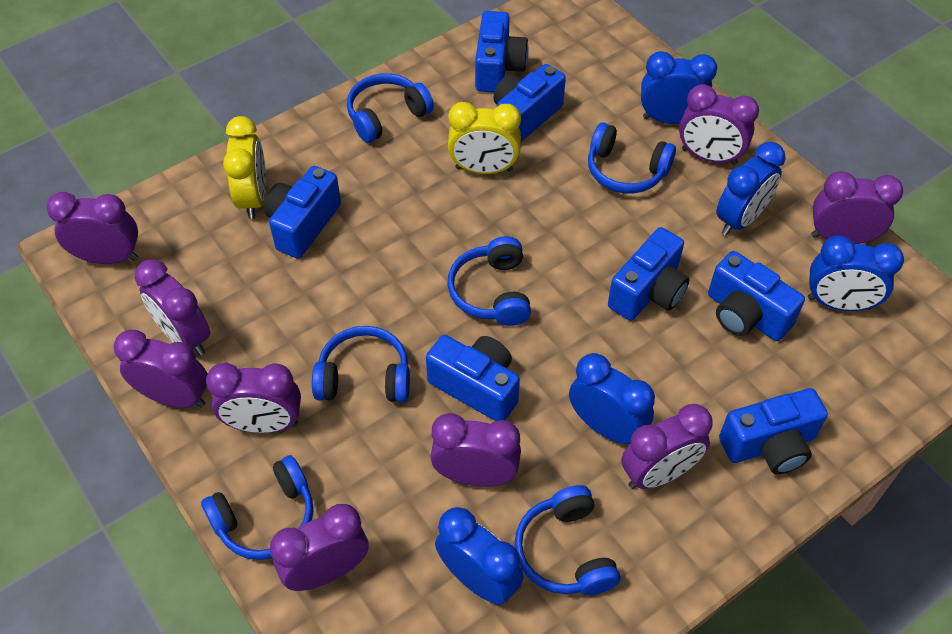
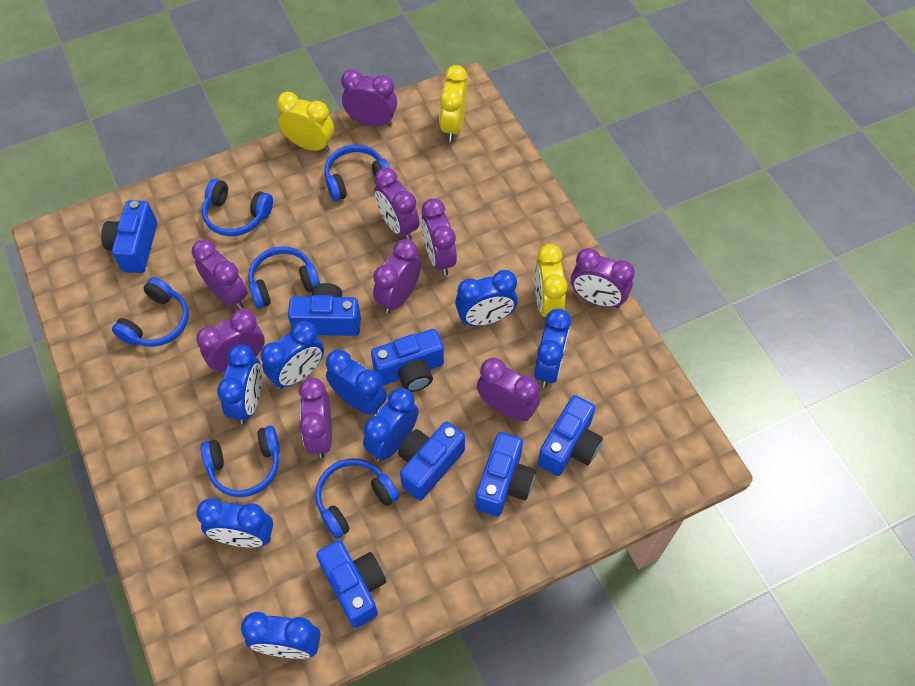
blue clock: 5 -> 8
yellow clock: 2 -> 3

